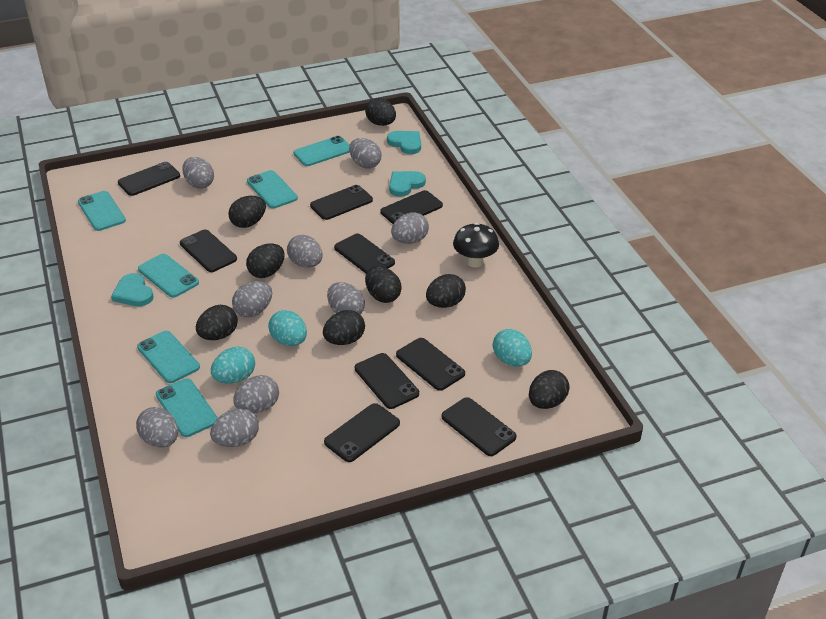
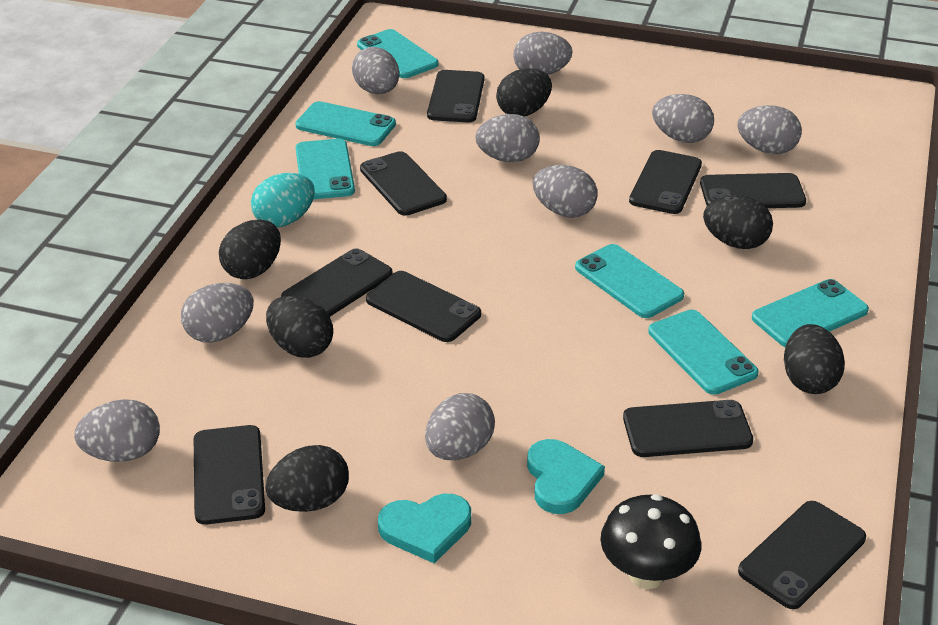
black egg: 8 -> 6
turquoise egg: 3 -> 1
turquoise heart: 3 -> 2

